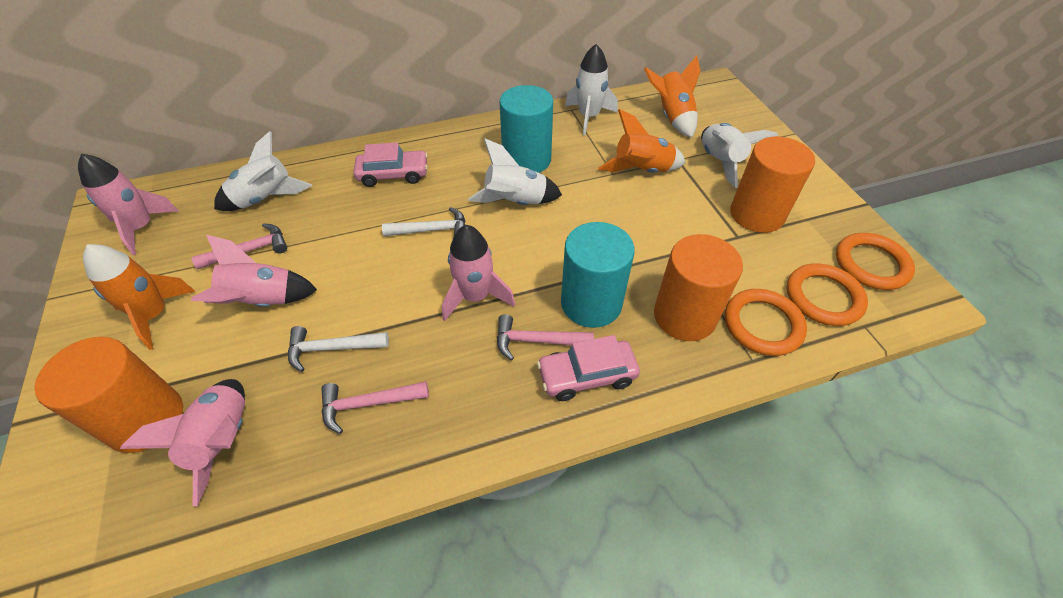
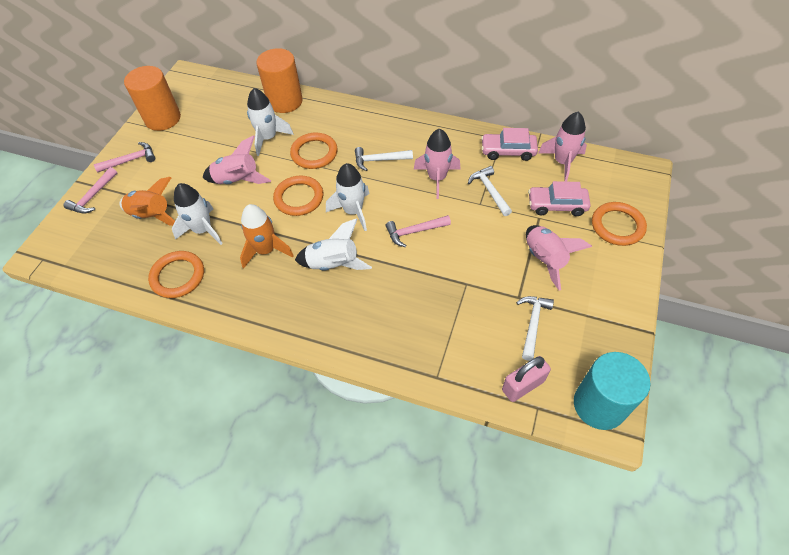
orange cylinder: 3 -> 2
orange ring: 3 -> 4
orange rocket: 3 -> 2
pink padlock: 0 -> 1
turquoise cylinder: 2 -> 1
white hammer: 2 -> 3

